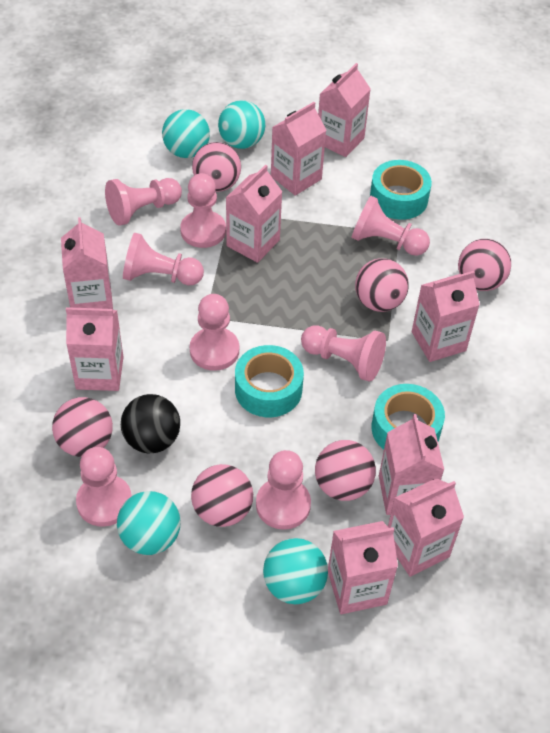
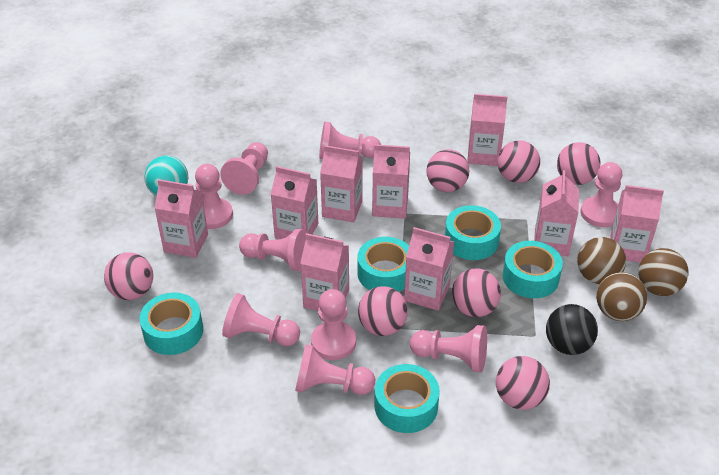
brown ball: 0 -> 3
pink ball: 6 -> 7
pink pawn: 8 -> 9
turquoise ball: 4 -> 1
turquoise tape: 3 -> 5

